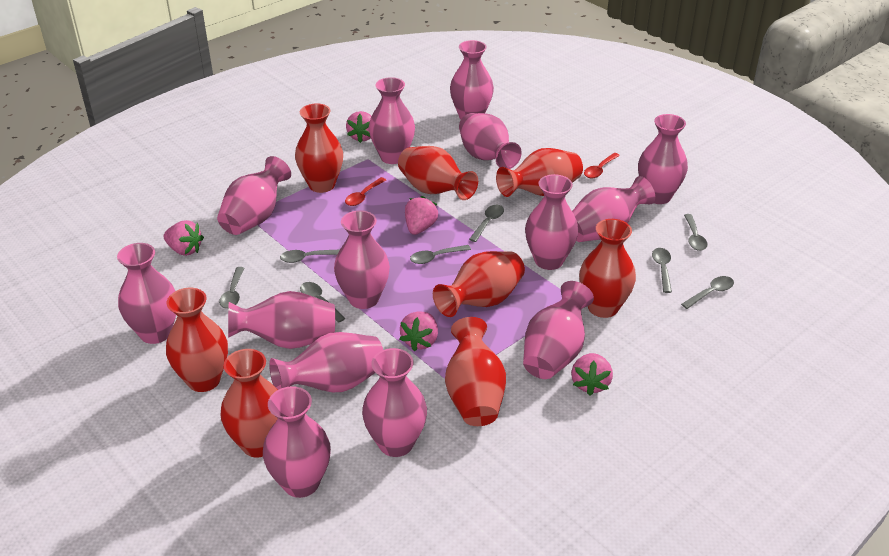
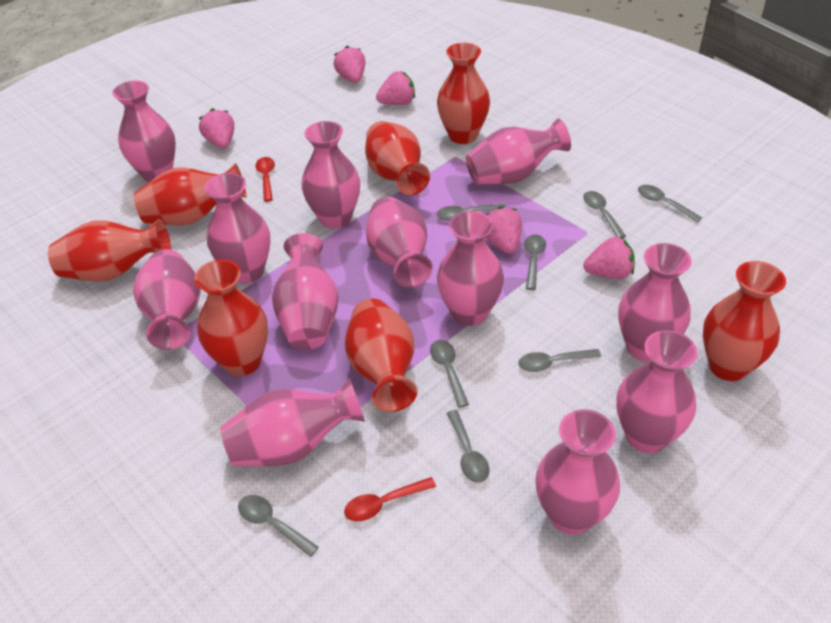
pink vase: 14 -> 12
red vase: 8 -> 7

